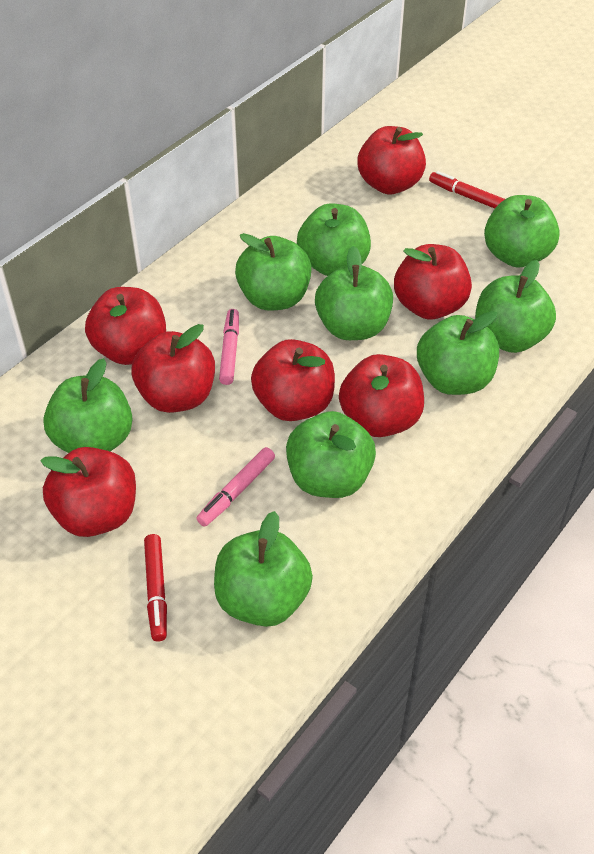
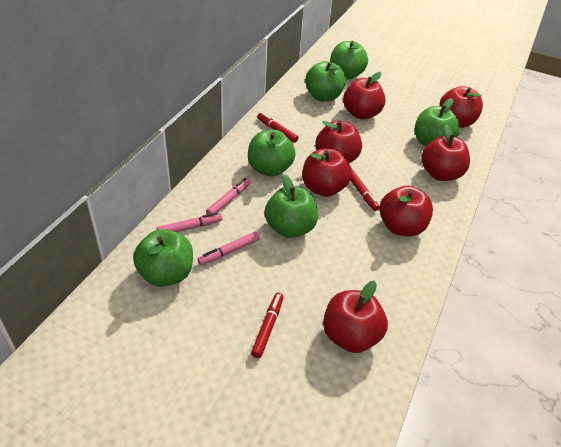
green apple: 9 -> 6
pink marker: 2 -> 3
red marker: 2 -> 3

